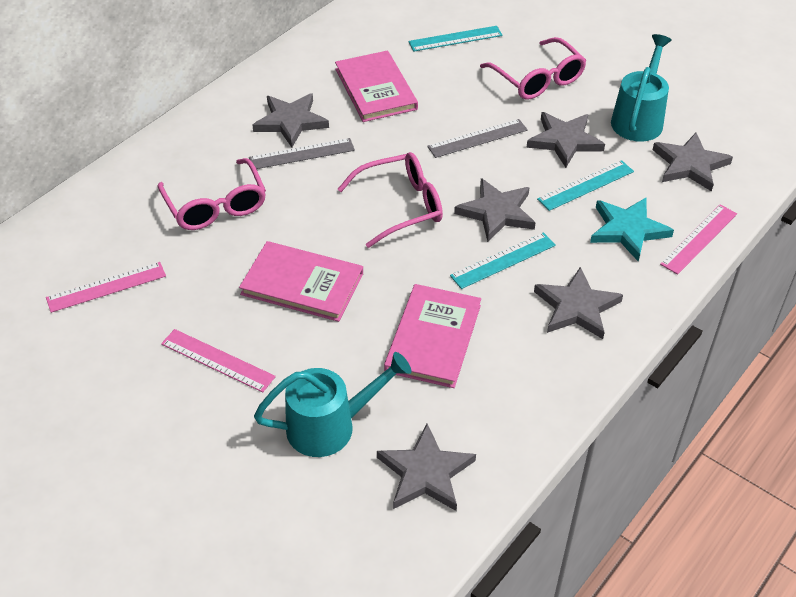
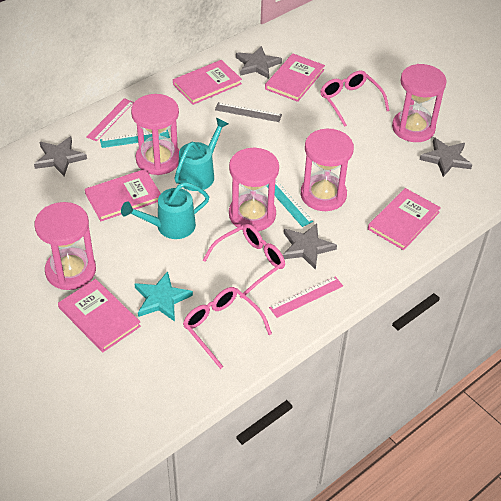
grey ruler: 2 -> 1
grey star: 6 -> 4
pink book: 3 -> 5
pink hourglass: 0 -> 5
pink ruler: 3 -> 2
turquoise ruler: 3 -> 2

